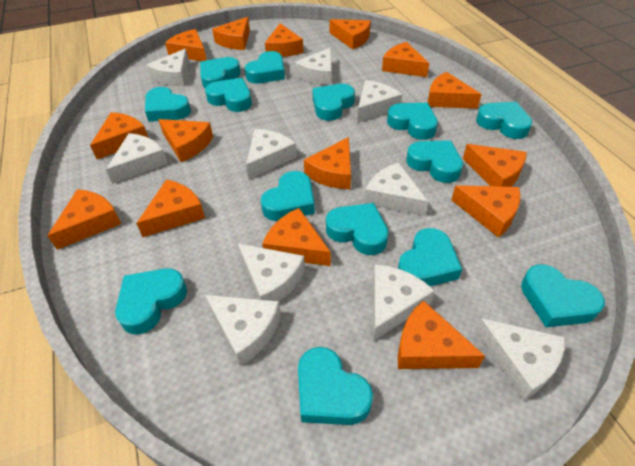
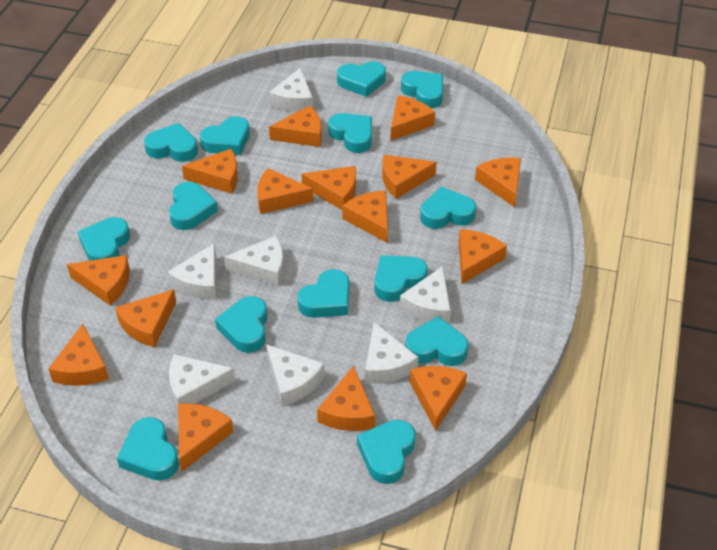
white cheese: 10 -> 7

